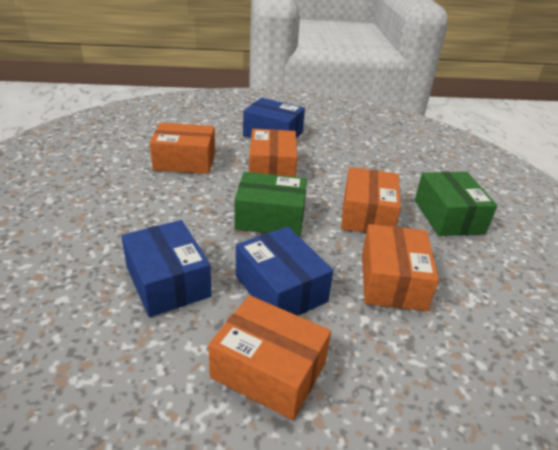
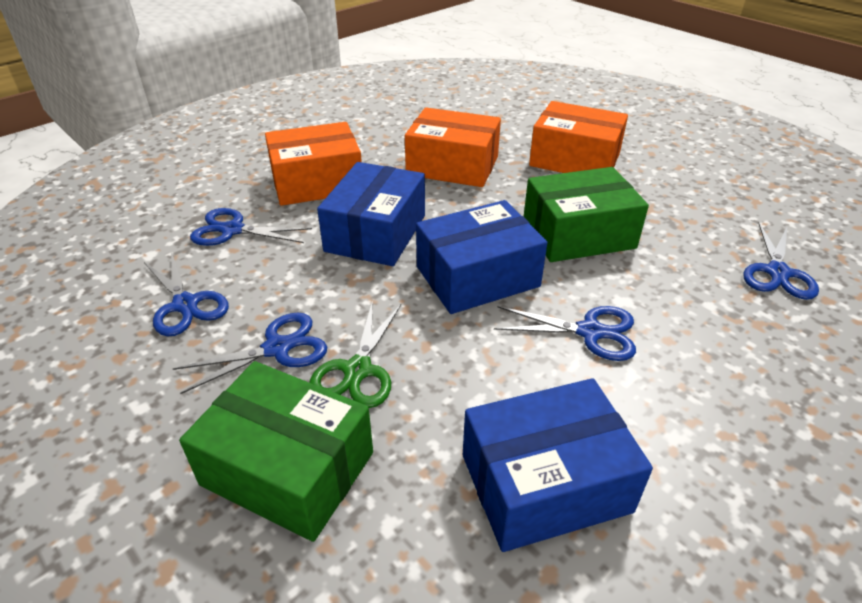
blue scissors: 0 -> 5
green scissors: 0 -> 1
orange box: 5 -> 3

